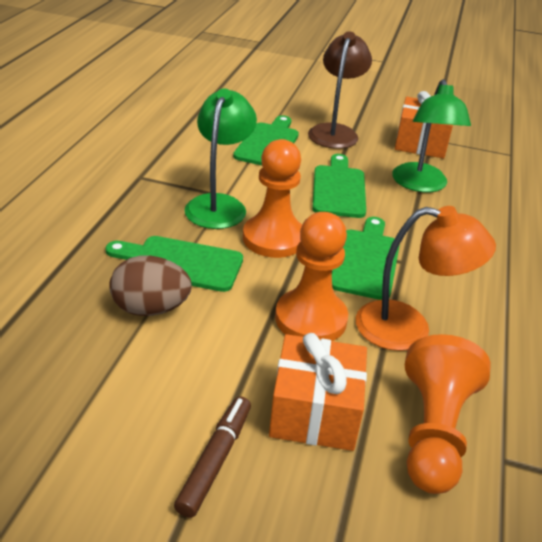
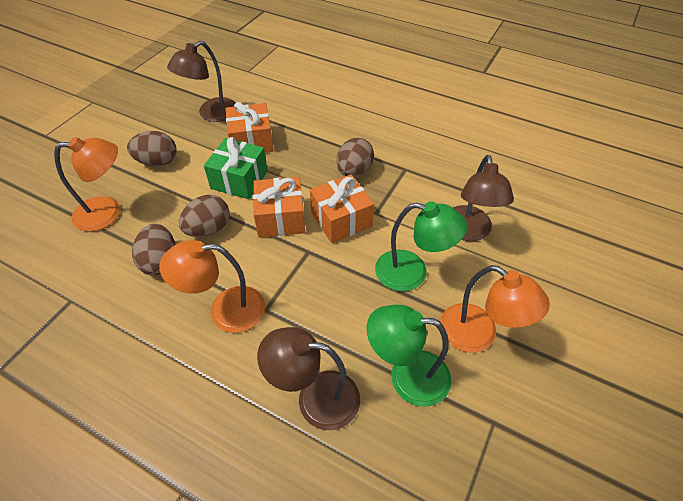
brown egg: 1 -> 4
brown lamp: 1 -> 3
brown marker: 1 -> 0
green cutting board: 4 -> 0
green gift: 0 -> 1
orange gift: 2 -> 3
orange lamp: 1 -> 3
orange pawn: 3 -> 0

